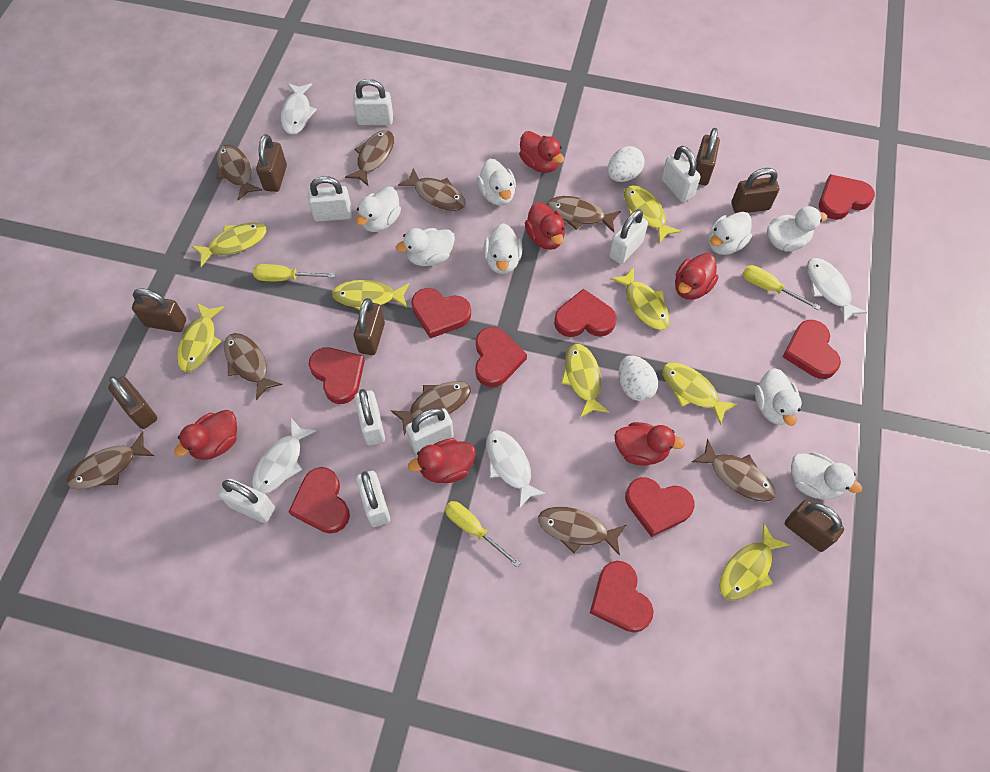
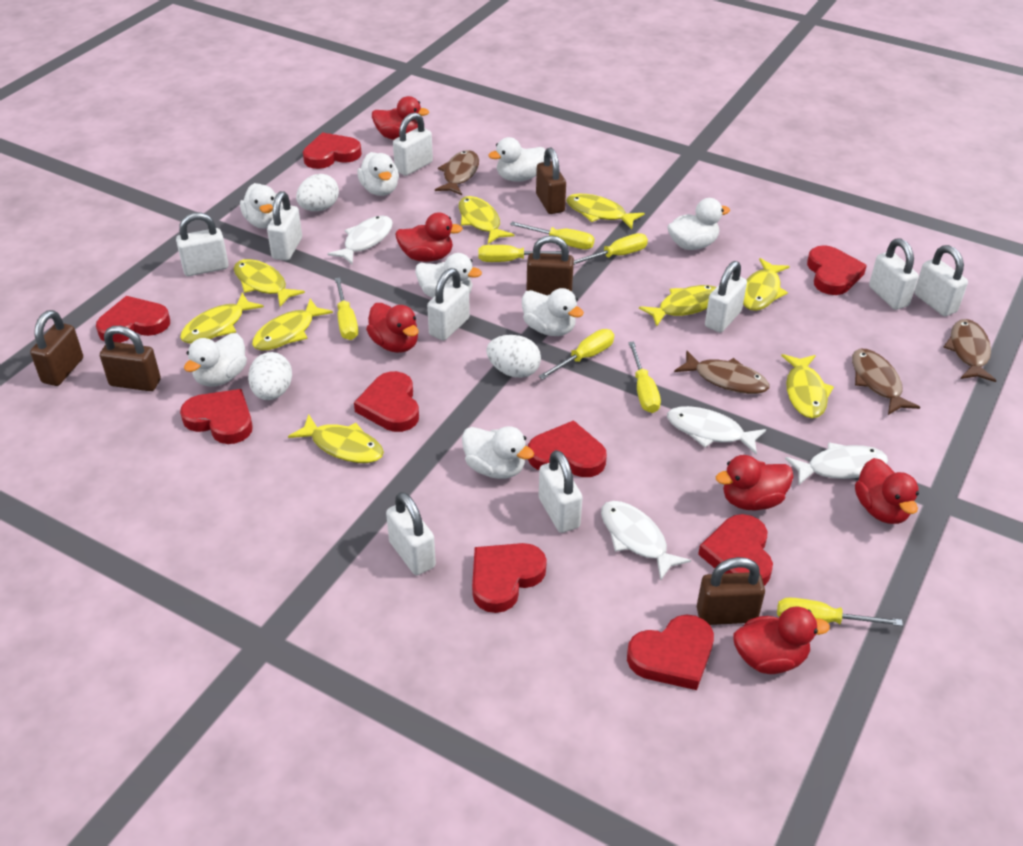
brown fish: 9 -> 4
brown padlock: 7 -> 5
white egg: 2 -> 3
white padlock: 8 -> 9
yellow fish: 8 -> 9
yellow screwdriver: 3 -> 7

